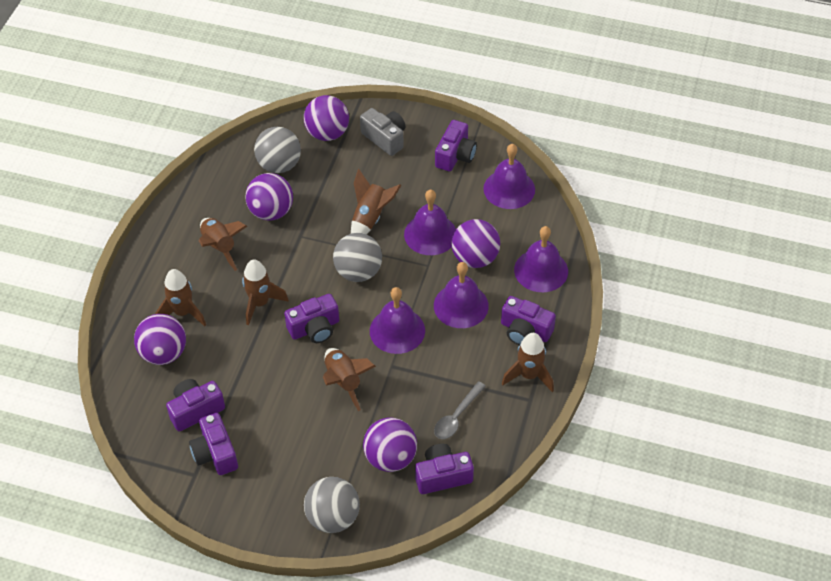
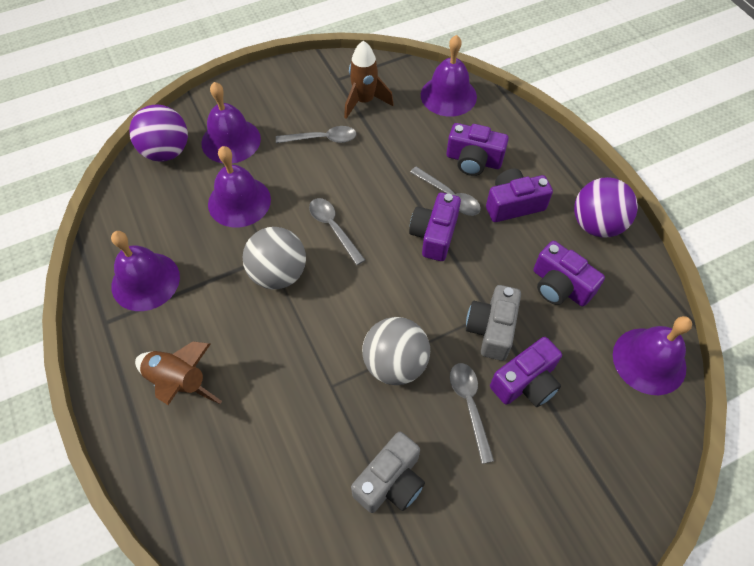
brown rocket: 6 -> 2
grey ball: 3 -> 2
grey camera: 1 -> 2
grey spoon: 1 -> 4
purple ball: 5 -> 2
purple camera: 6 -> 5

